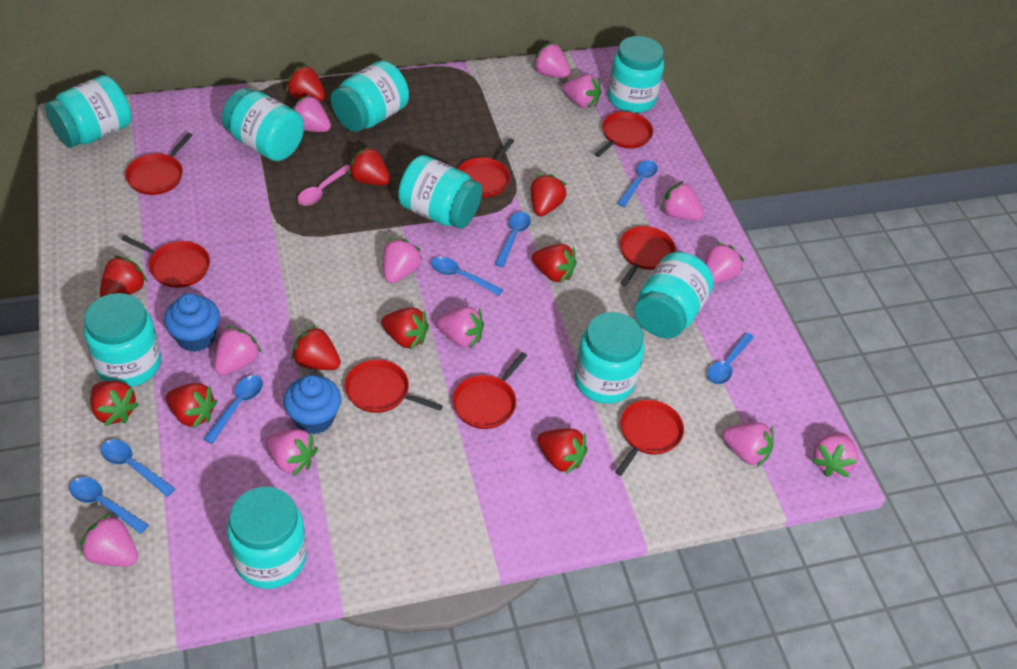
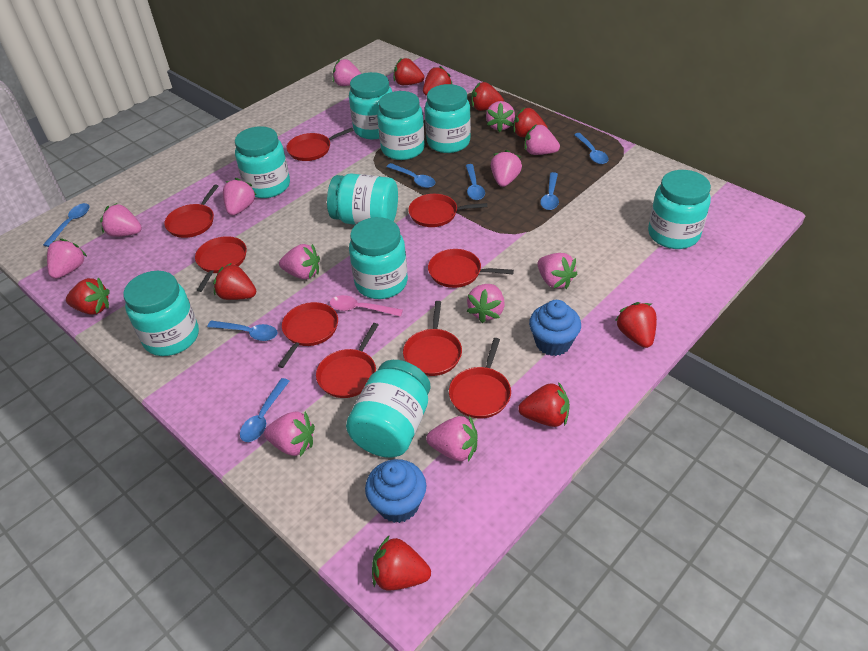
red pan: 8 -> 9
red strawberry: 10 -> 9

